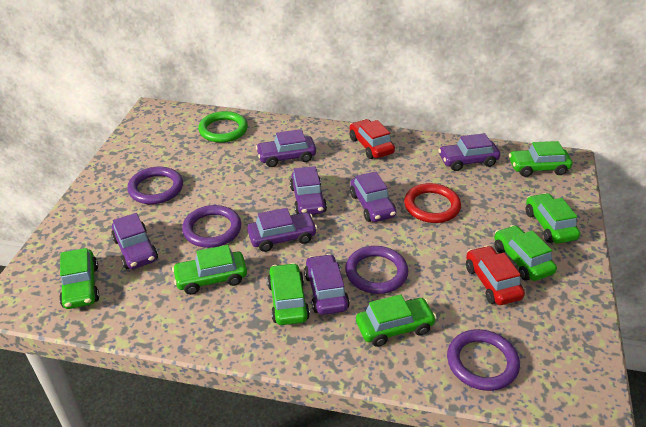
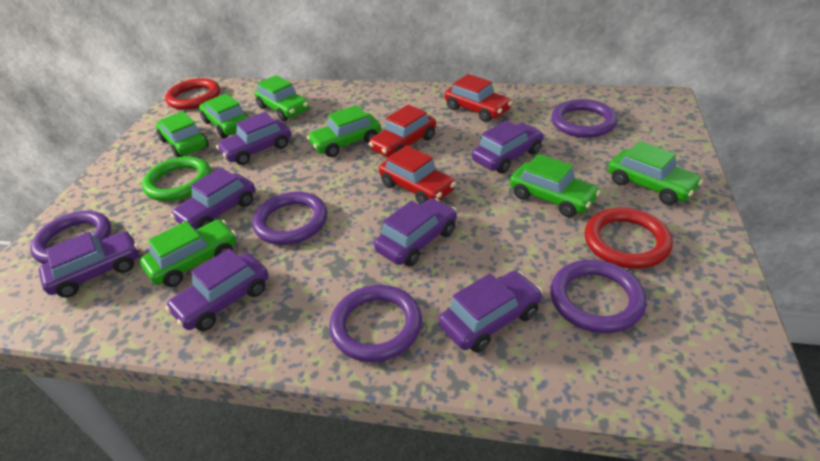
purple ring: 4 -> 5
red car: 2 -> 3
red ring: 1 -> 2

